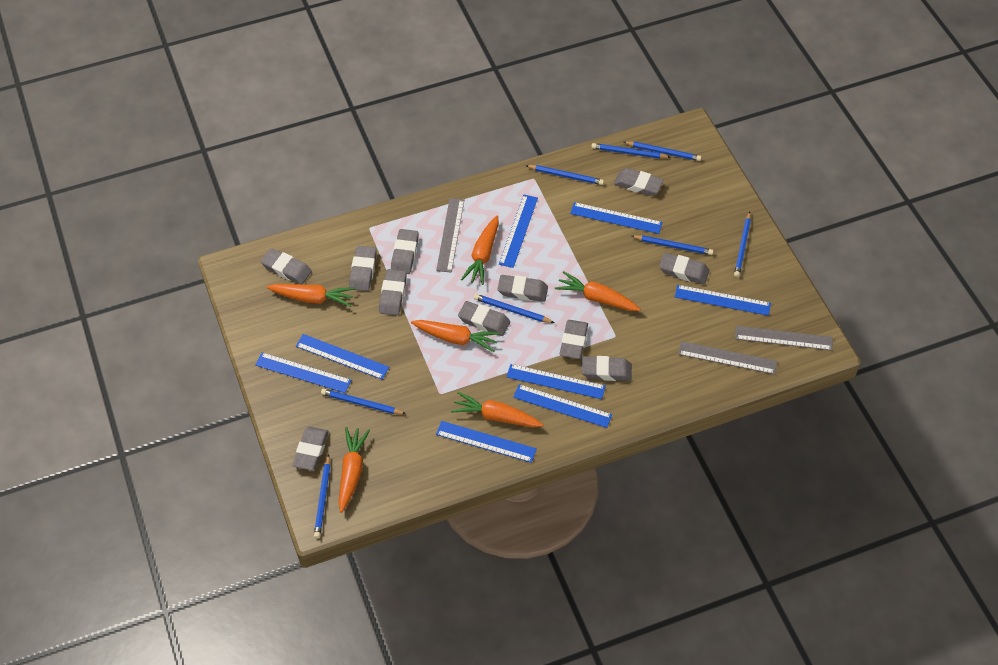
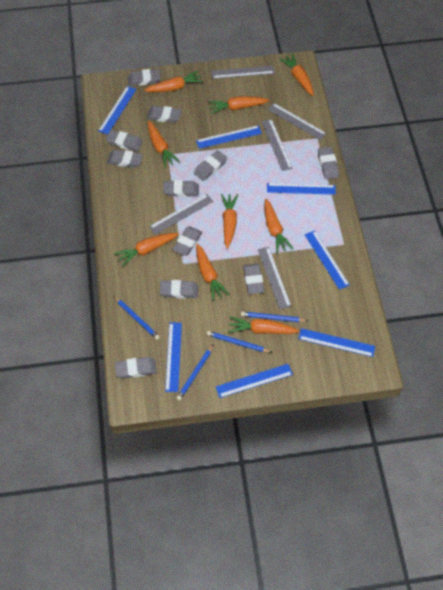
blue pencil: 8 -> 4
blue ruler: 8 -> 7
grey ruler: 3 -> 5
orange carrot: 6 -> 9

